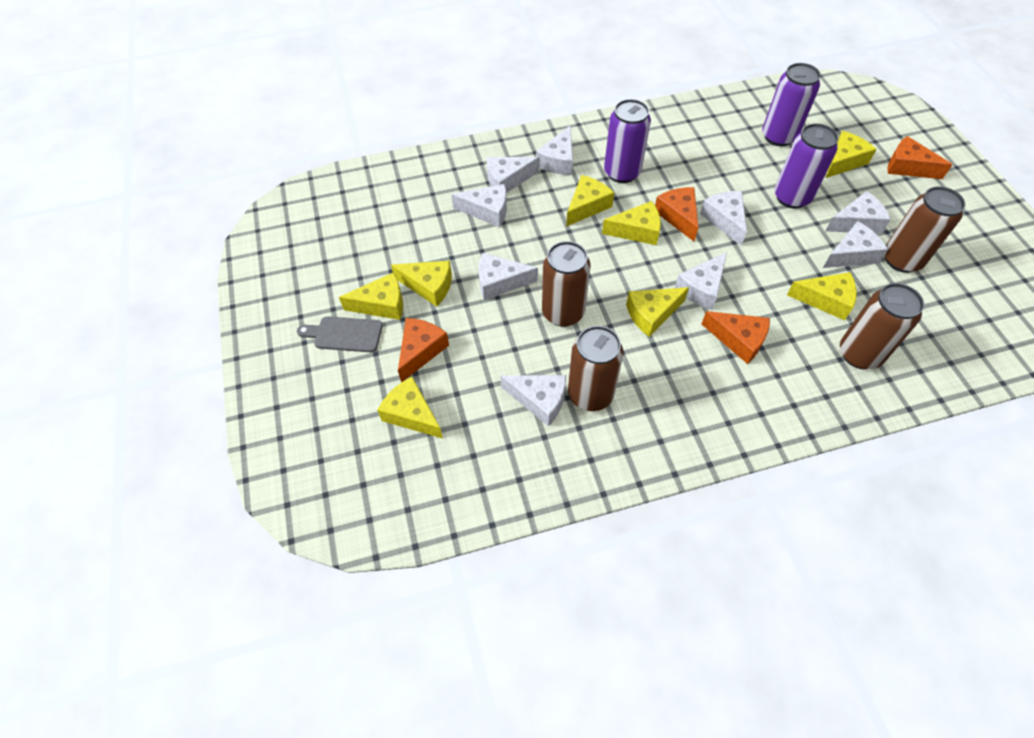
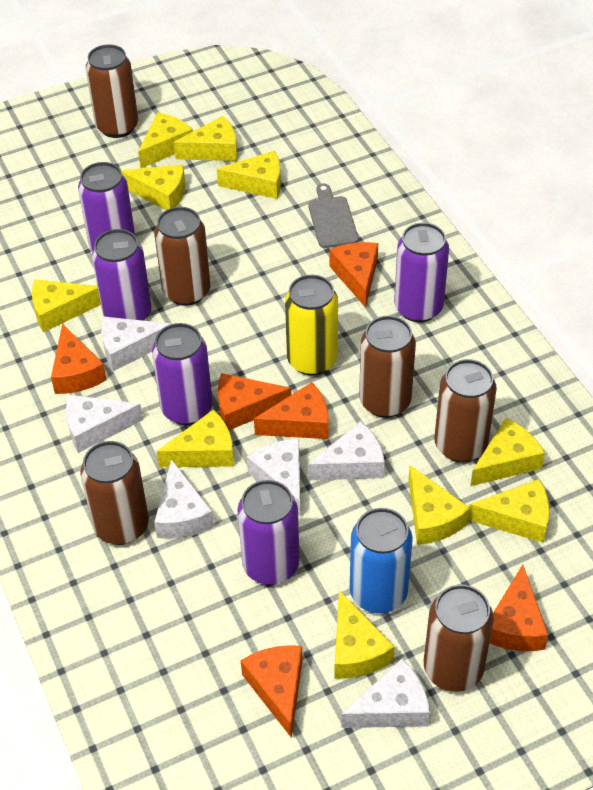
blue can: 0 -> 1
brown can: 4 -> 6
orange cheese: 4 -> 6
purple can: 3 -> 5
white cheese: 9 -> 6
yellow can: 0 -> 1
yellow cheese: 8 -> 10

